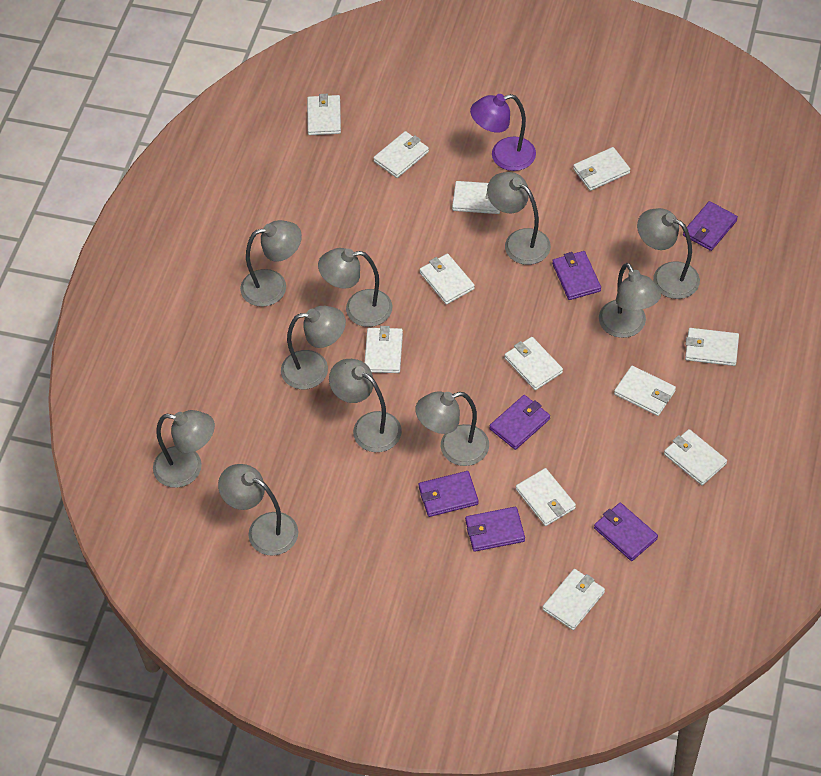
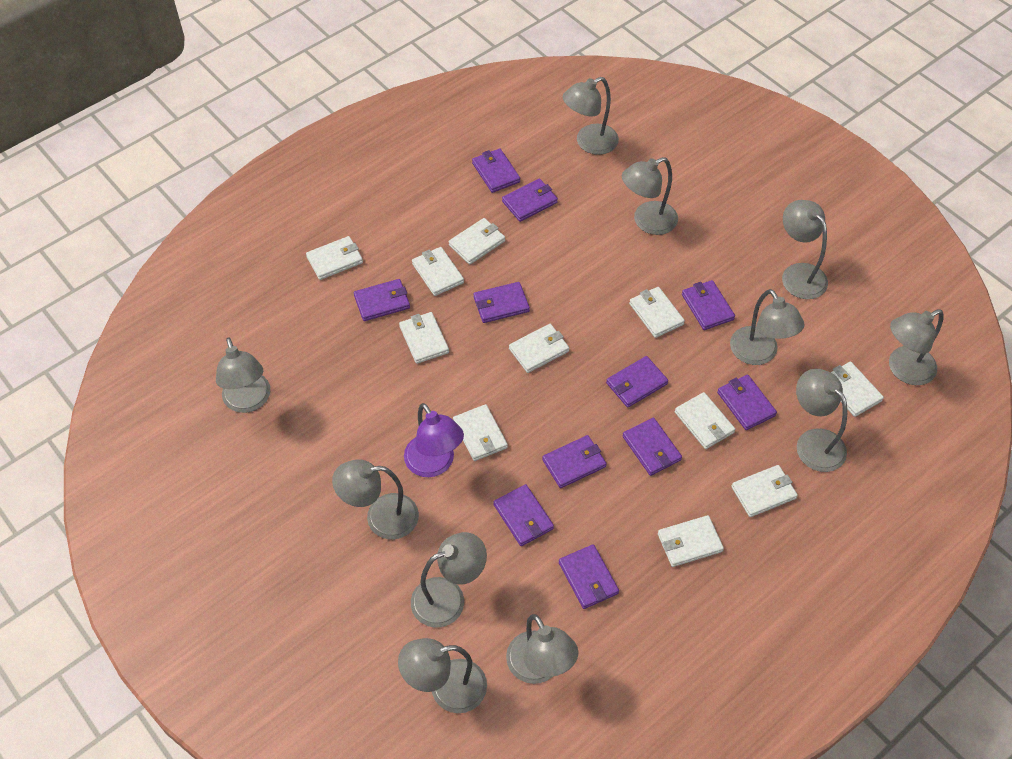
grey lamp: 10 -> 11
purple wallet: 6 -> 11
white wallet: 12 -> 11

